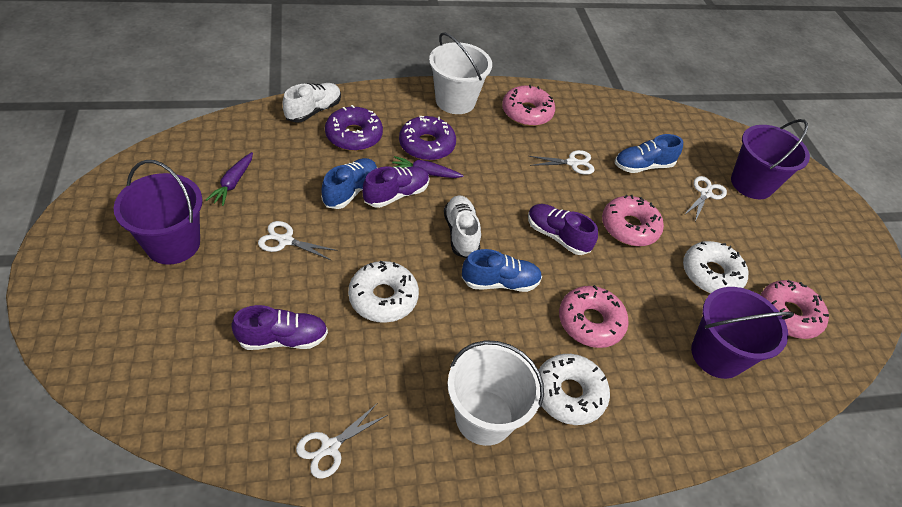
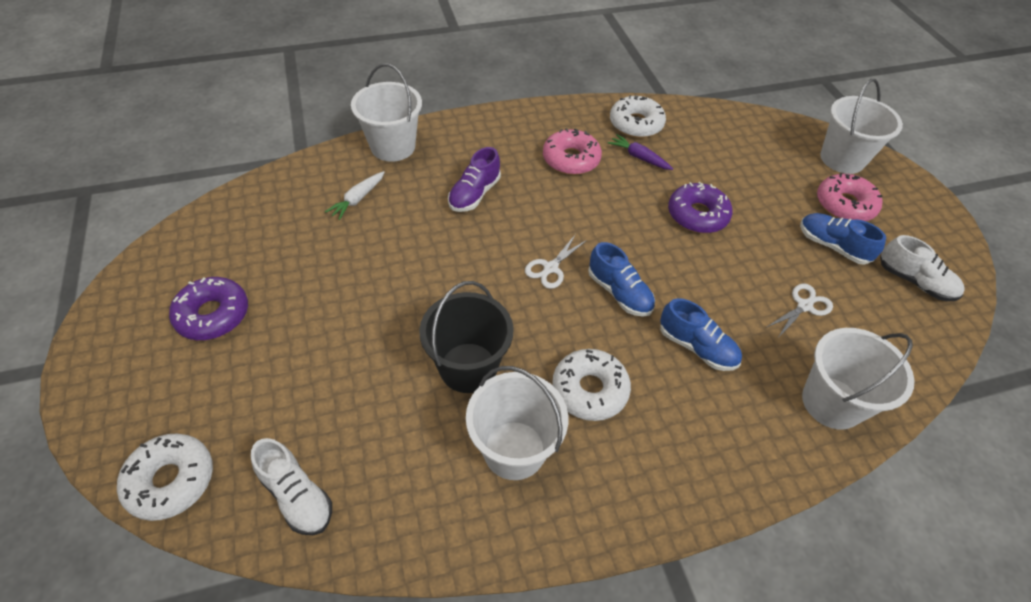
black bucket: 0 -> 1
pink donut: 4 -> 2
purple bucket: 3 -> 0
purple carrot: 2 -> 1
purple shoe: 3 -> 1
white bucket: 2 -> 4
white carrot: 0 -> 1
white scissors: 4 -> 2

